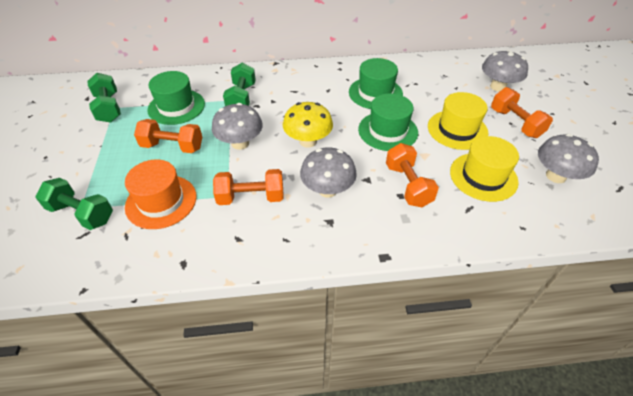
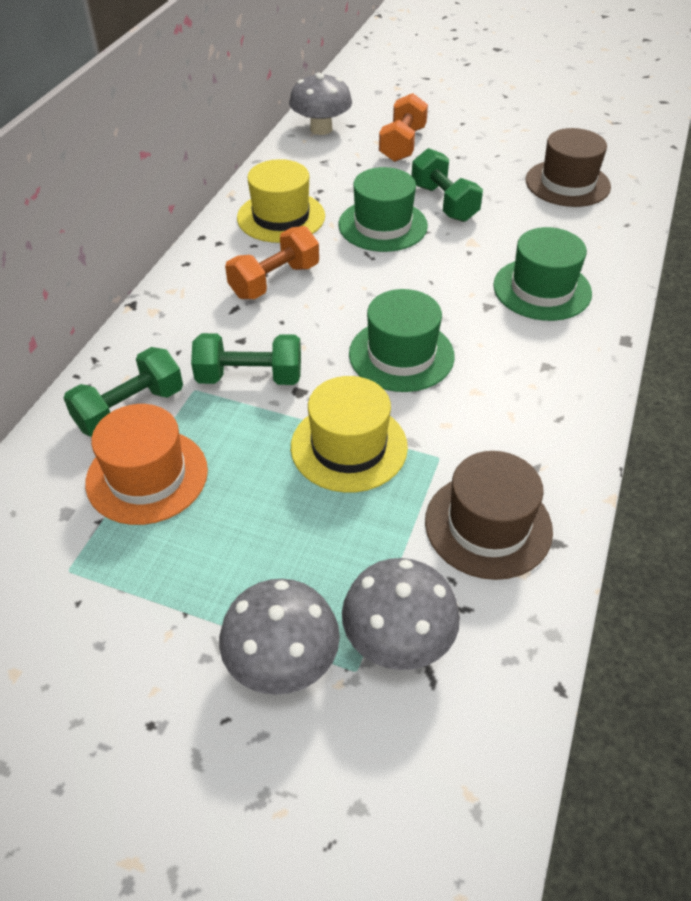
brown hat: 0 -> 2
grey mushroom: 4 -> 3
orange dumbbell: 4 -> 2
yellow mushroom: 1 -> 0

